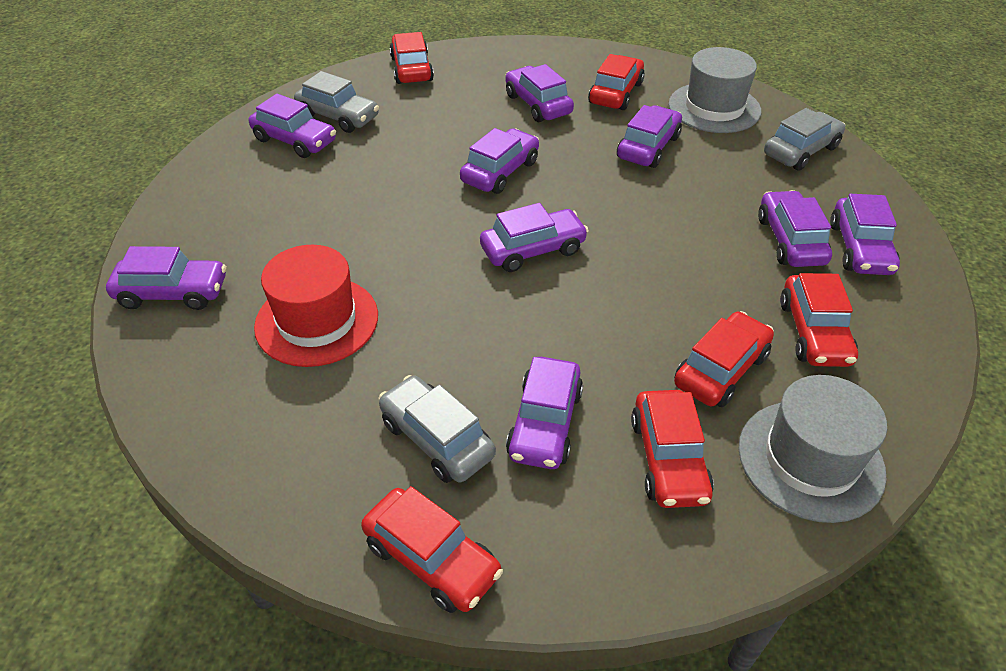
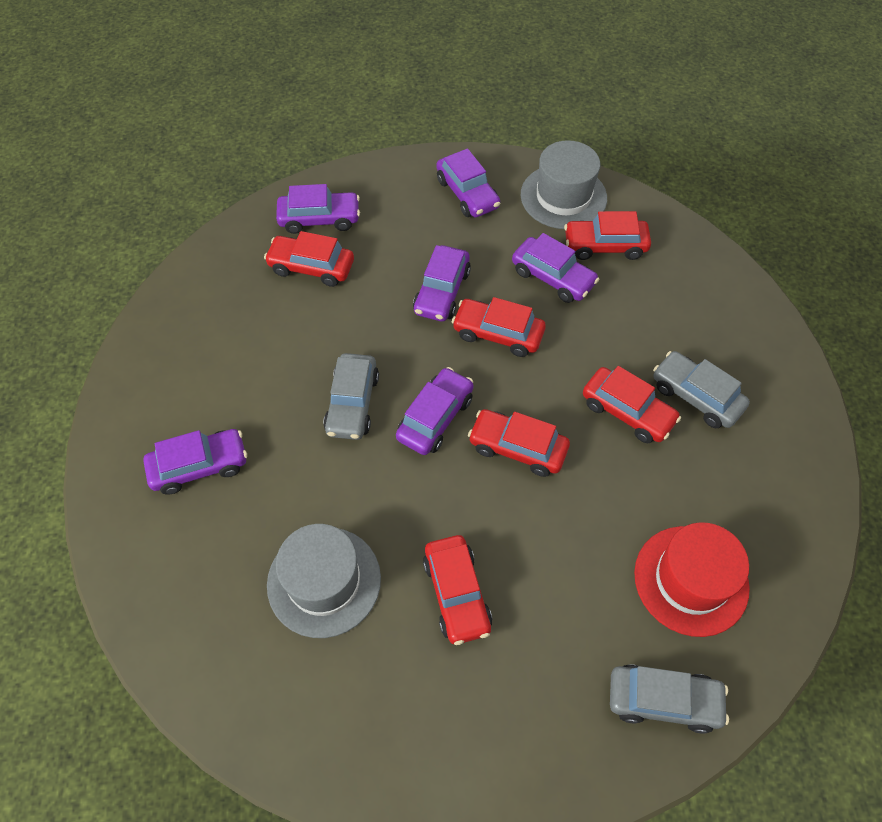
purple car: 9 -> 6

